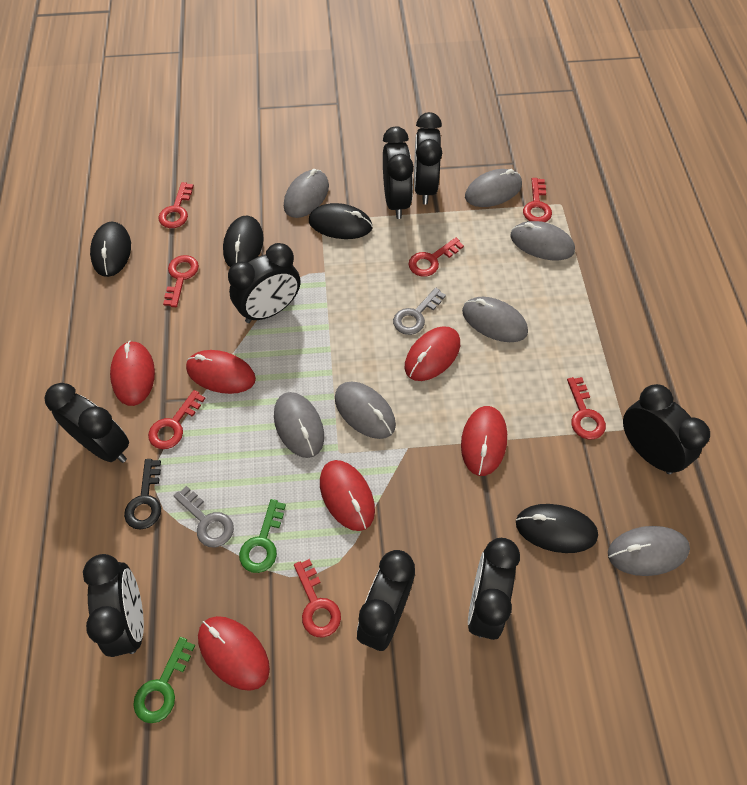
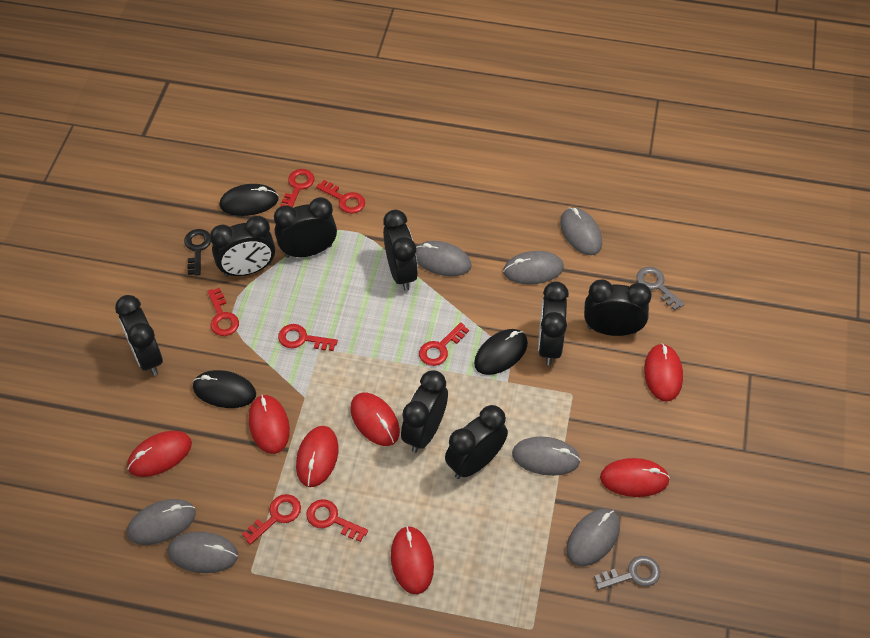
black mouse: 4 -> 3
green key: 2 -> 0
red mouse: 6 -> 7

